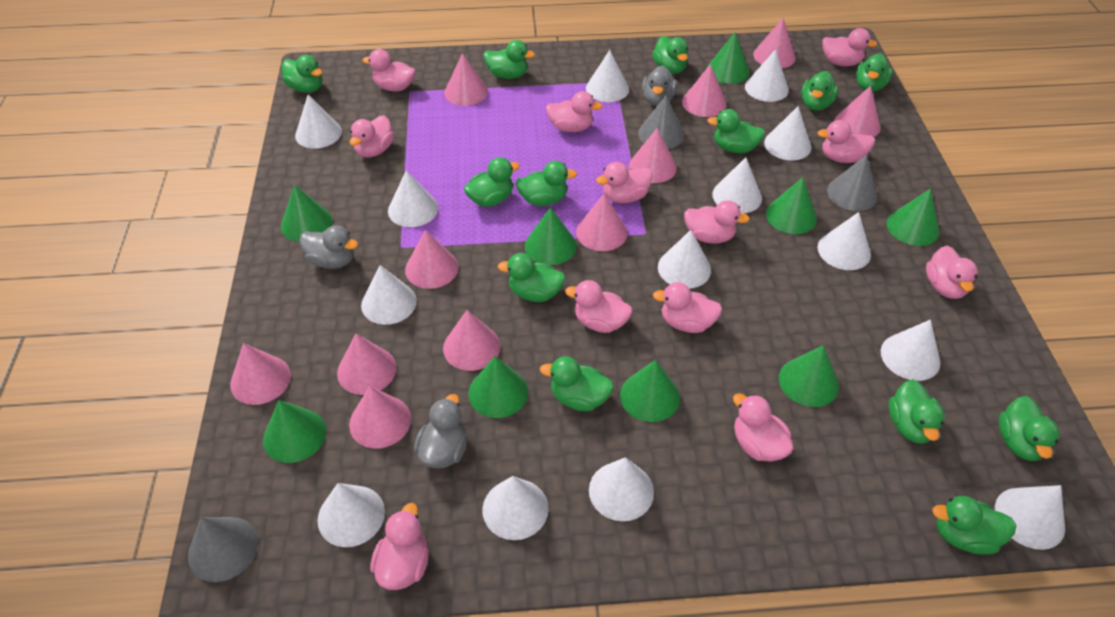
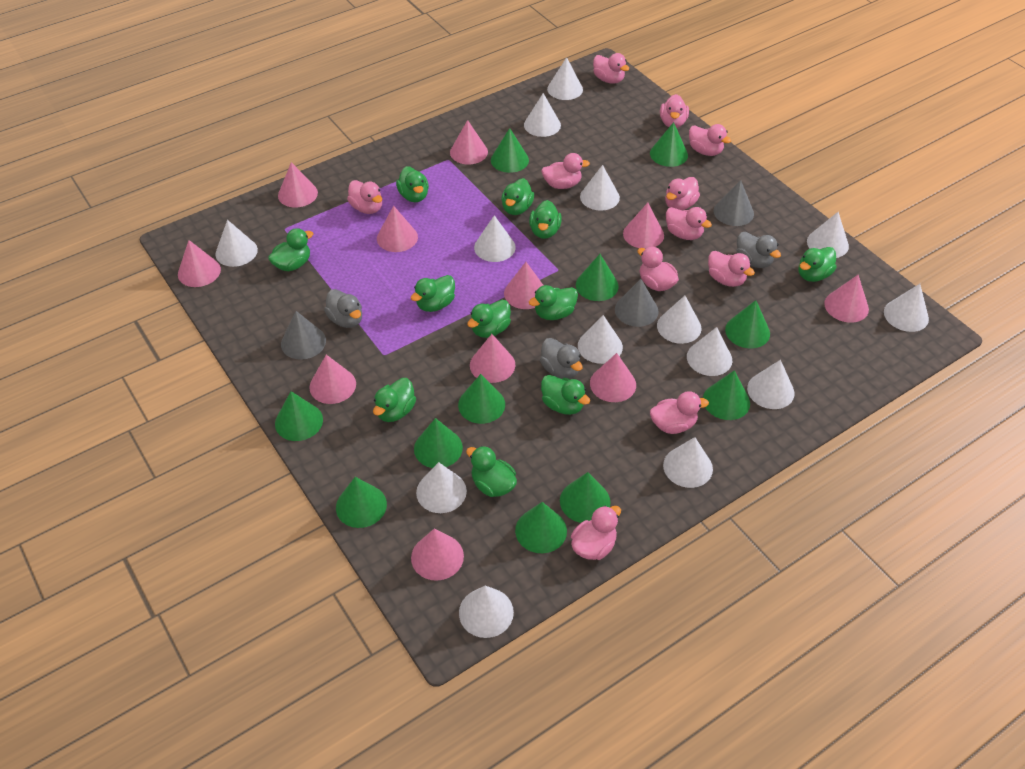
green cone: 9 -> 11
green duck: 13 -> 11
pink duck: 12 -> 11

